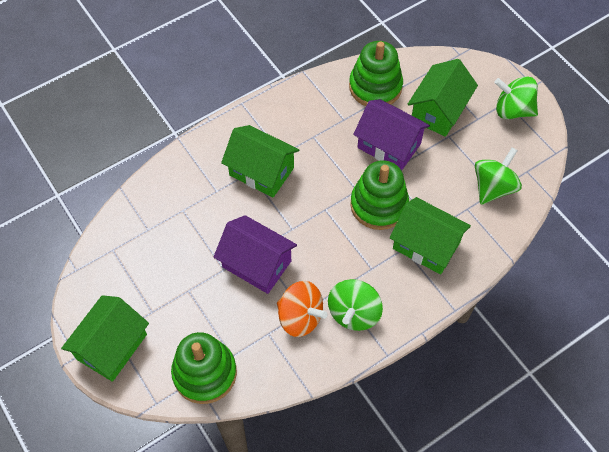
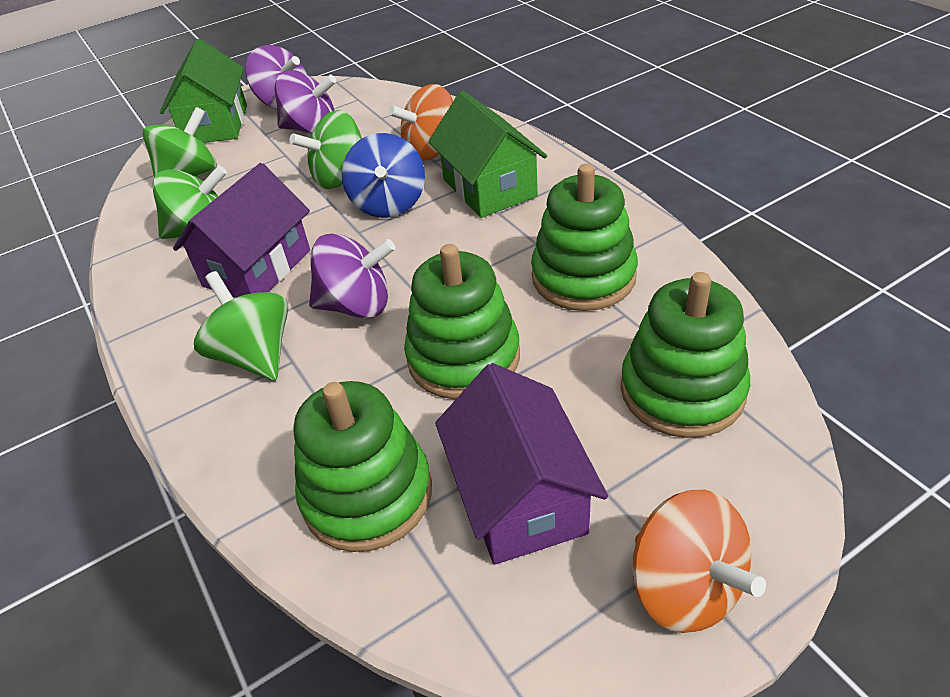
blue spinning top: 0 -> 1
green house: 4 -> 2
green spinning top: 3 -> 4
green stacking toy: 3 -> 4
orange spinning top: 1 -> 2
purple spinning top: 0 -> 3

